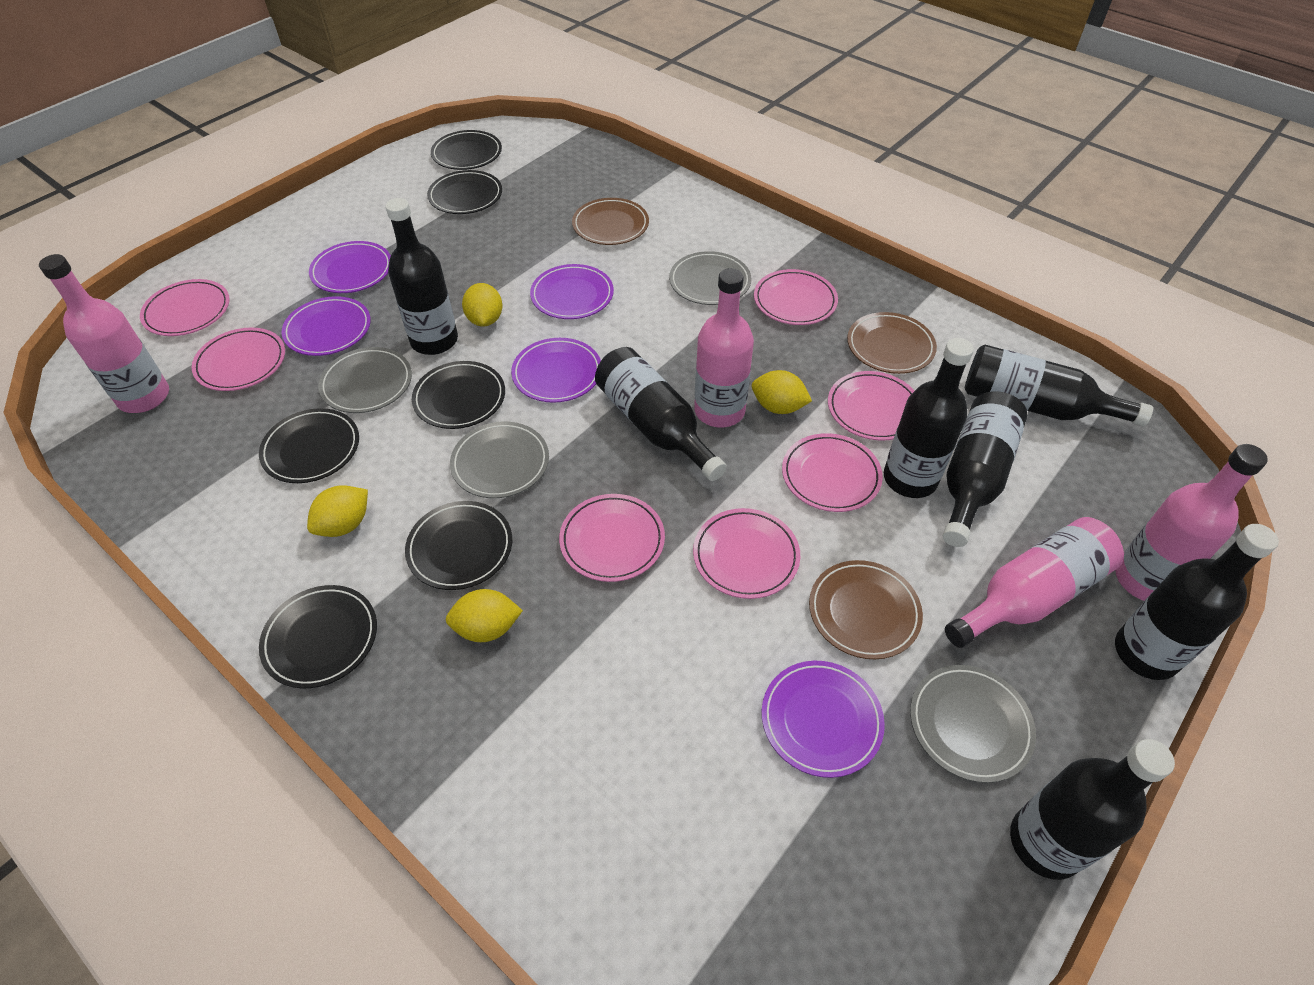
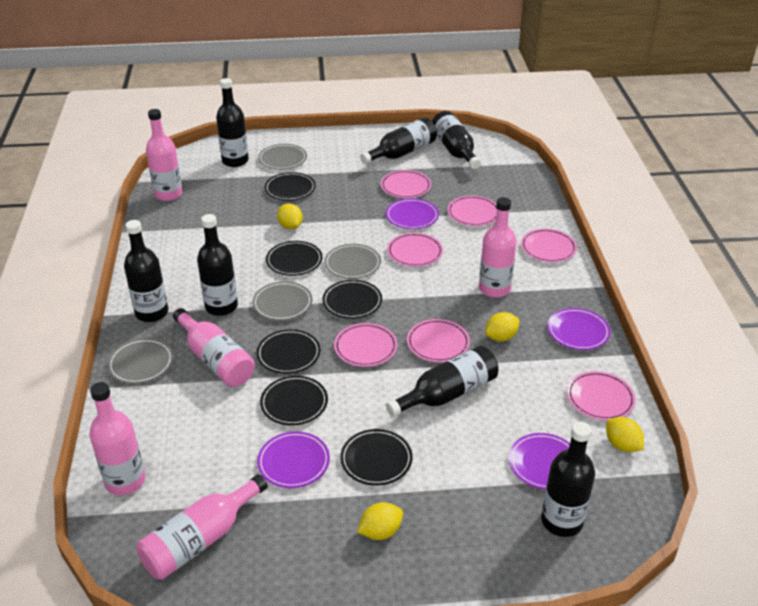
brown plate: 3 -> 0
pink bottle: 4 -> 5
purple plate: 5 -> 4

